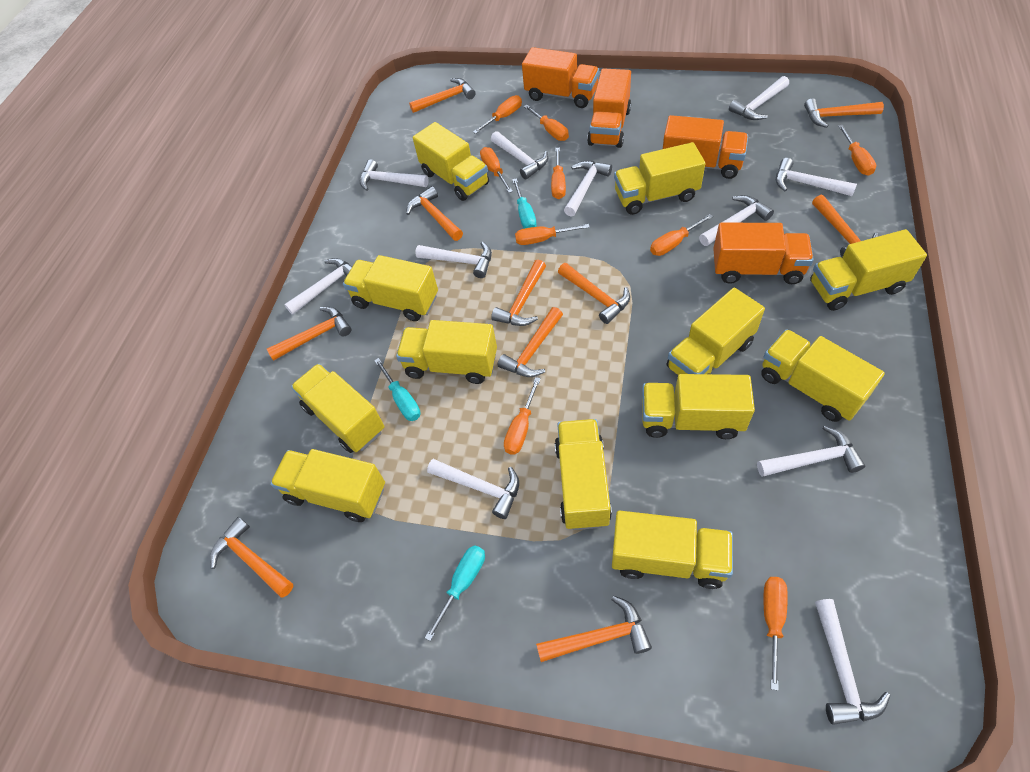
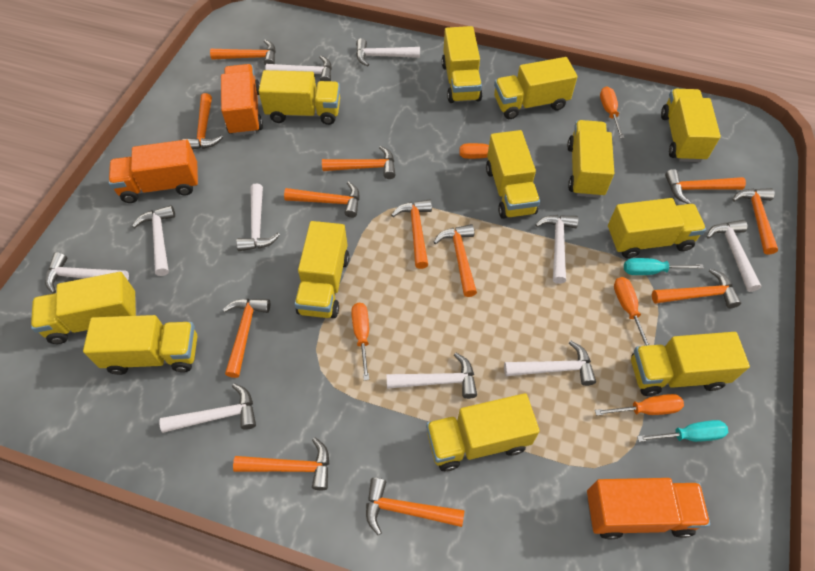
orange hammer: 10 -> 12
orange screwdriver: 9 -> 5
orange truck: 4 -> 3
turquoise screwdriver: 3 -> 2
white hammer: 11 -> 10

